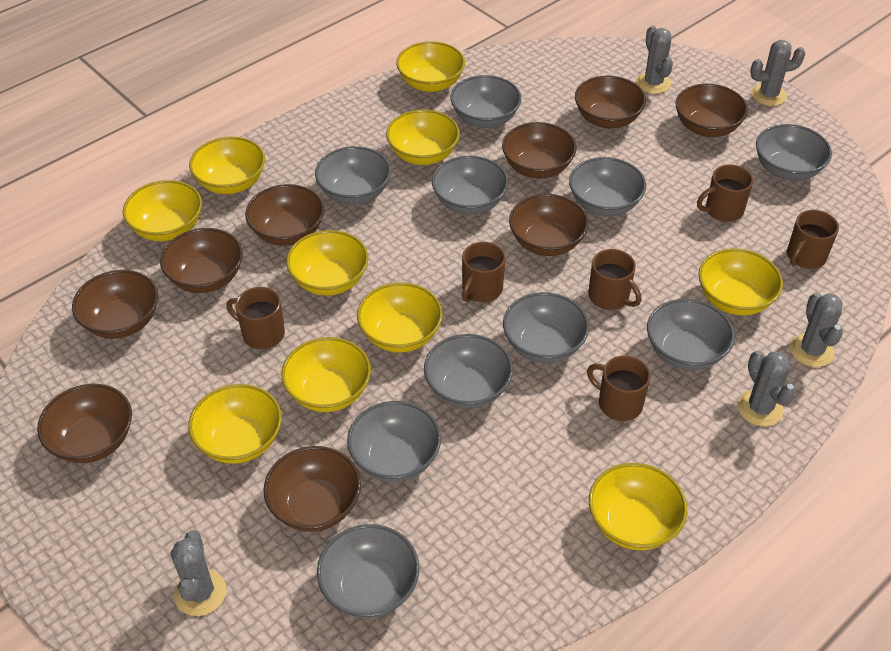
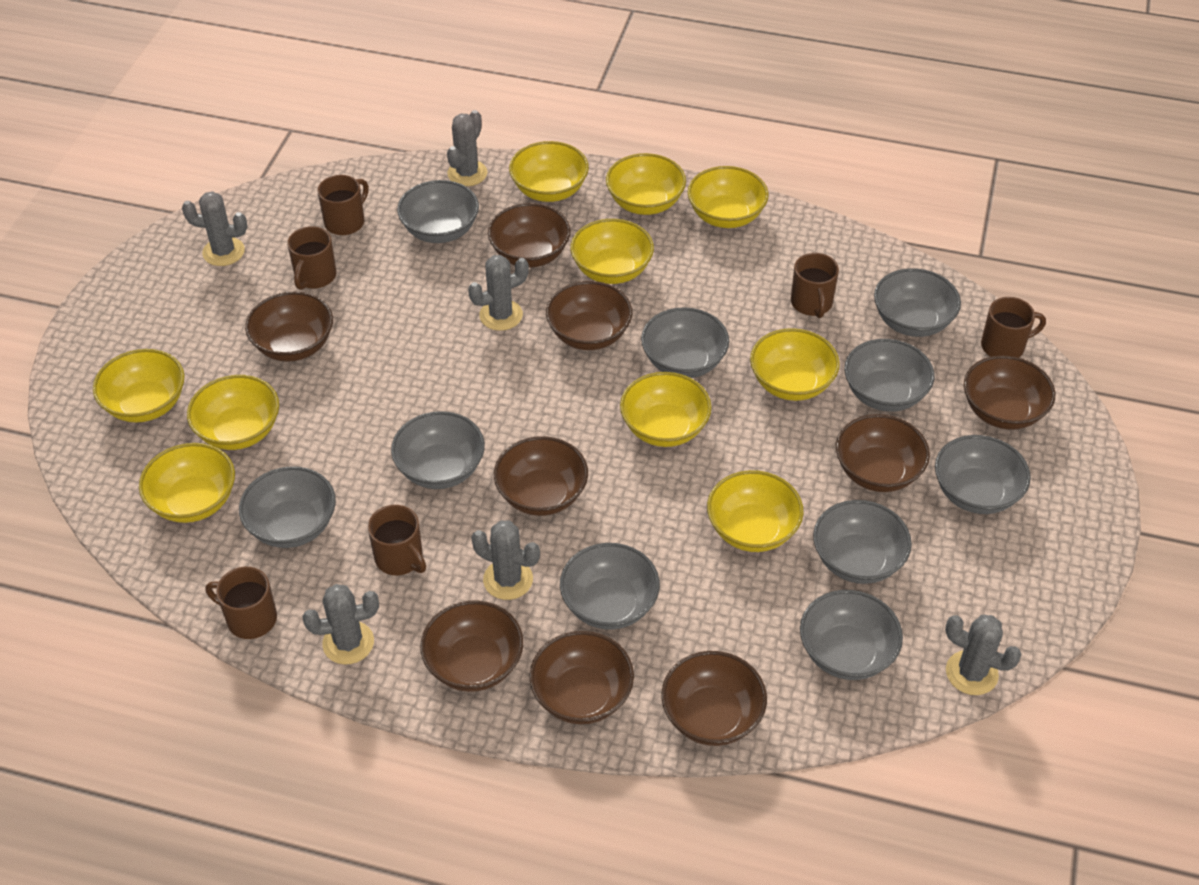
grey cactus: 5 -> 6

